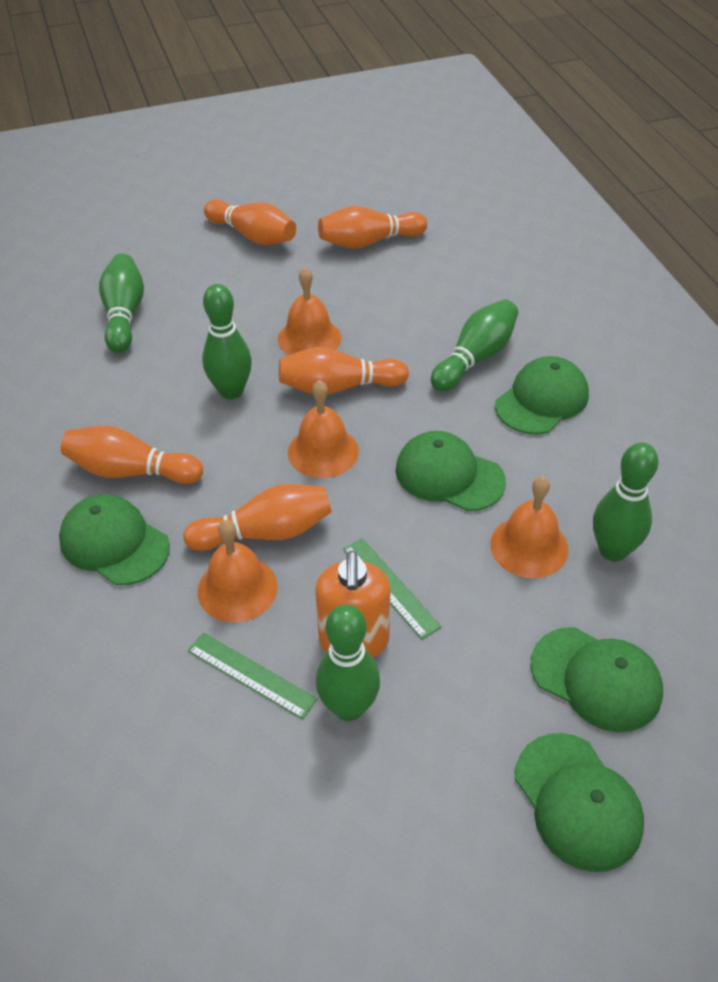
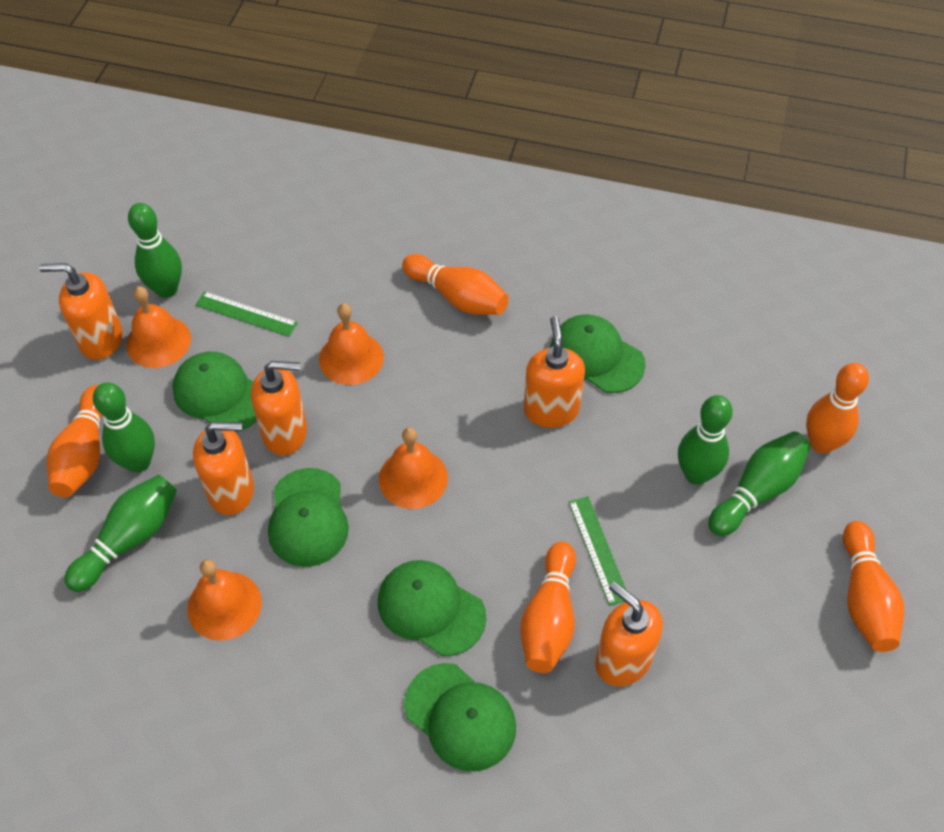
orange soap dispenser: 1 -> 5

